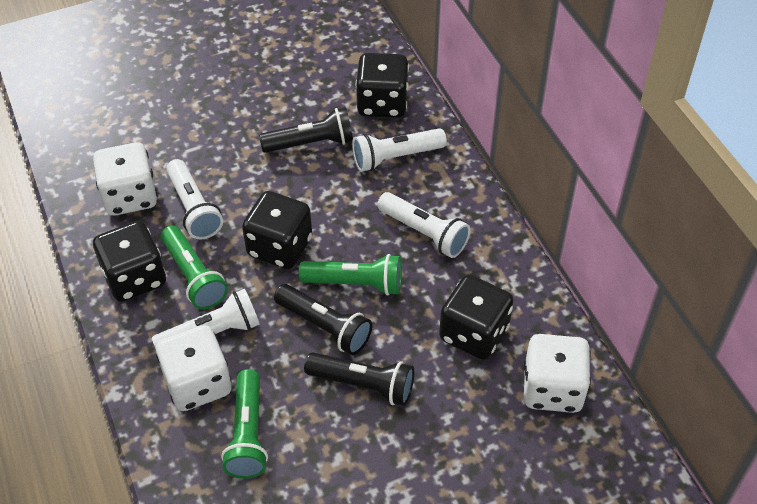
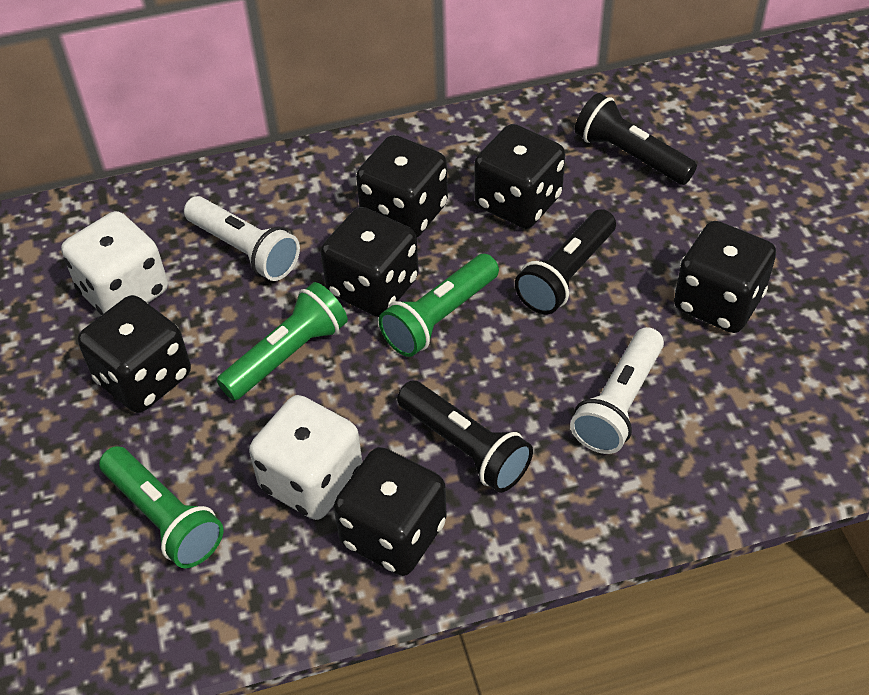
black dice: 4 -> 6
white dice: 3 -> 2
white flashlight: 4 -> 2

